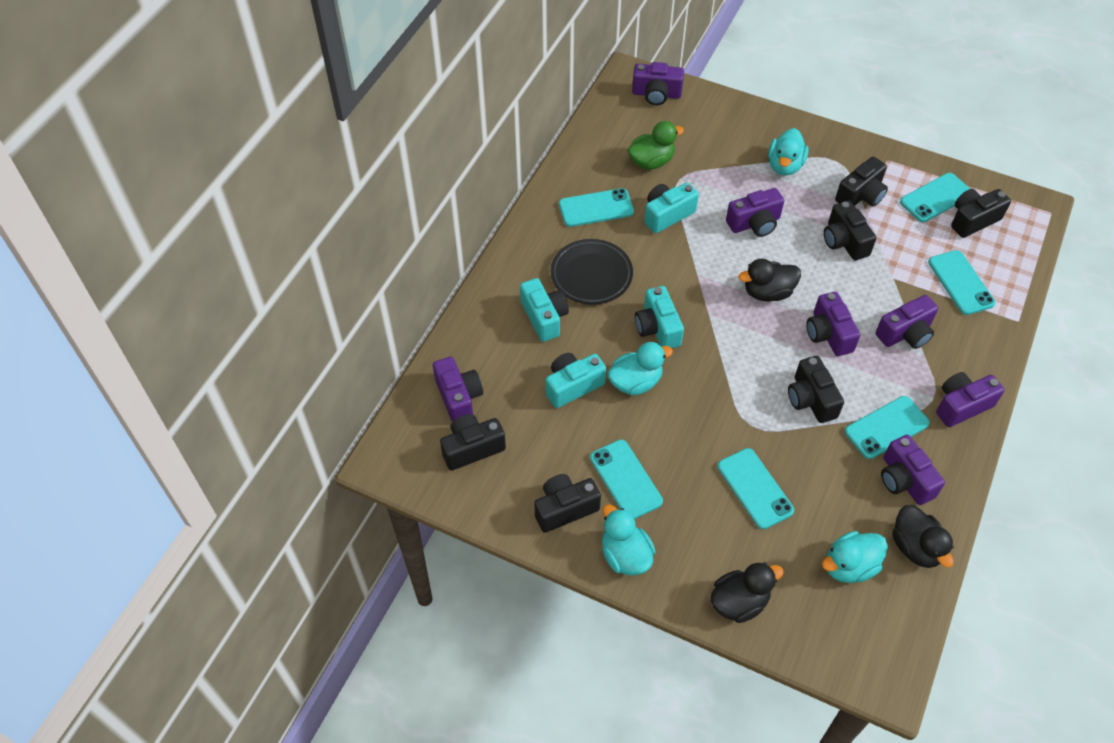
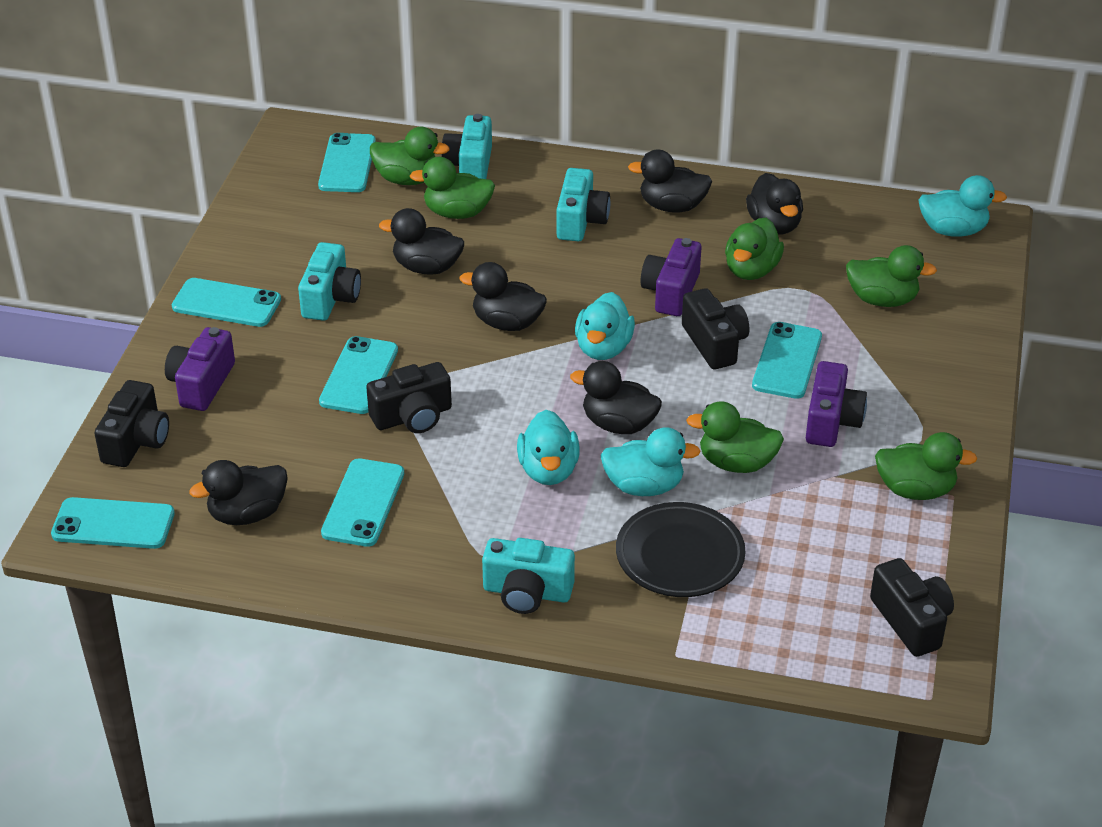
black camera: 6 -> 4
black duck: 3 -> 6
green duck: 1 -> 6
purple camera: 7 -> 3

